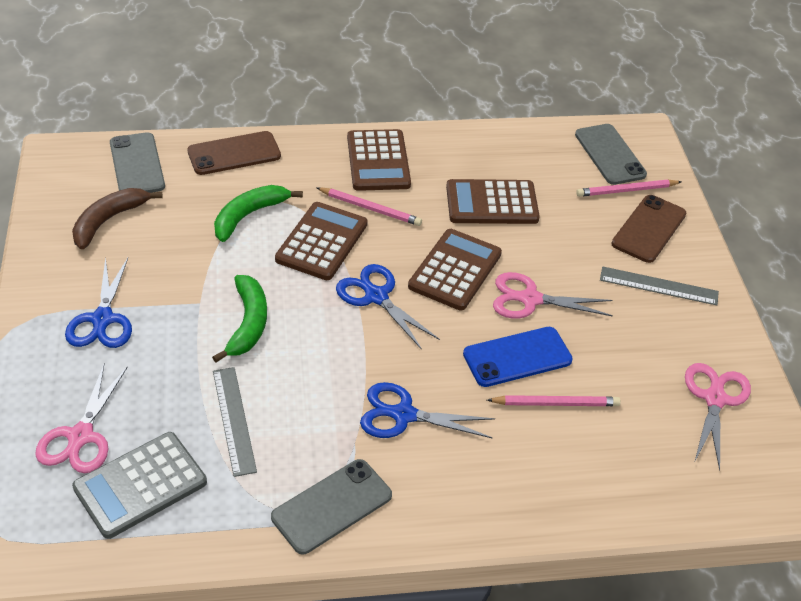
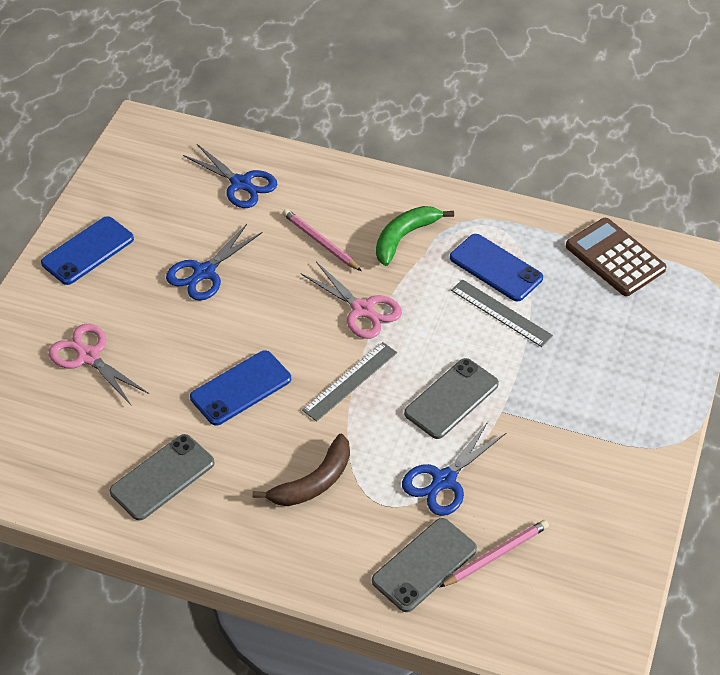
blue phone: 1 -> 3
brown calculator: 4 -> 1
brown phone: 2 -> 0
green banana: 2 -> 1
grey calculator: 1 -> 0
pink pencil: 3 -> 2
pink scissors: 3 -> 2

